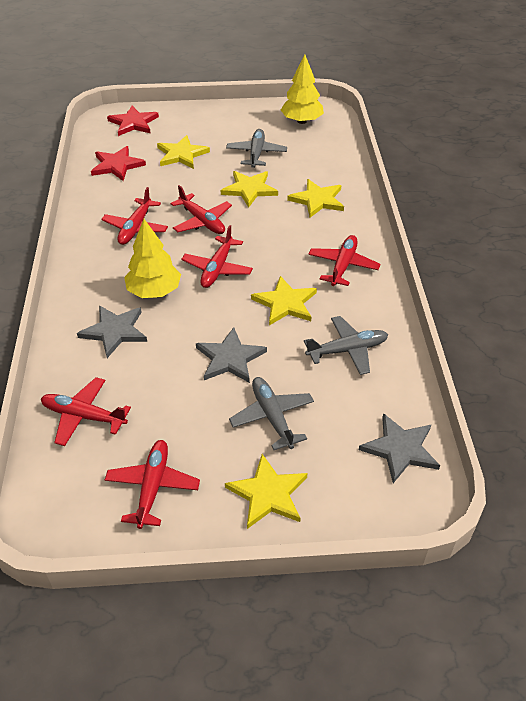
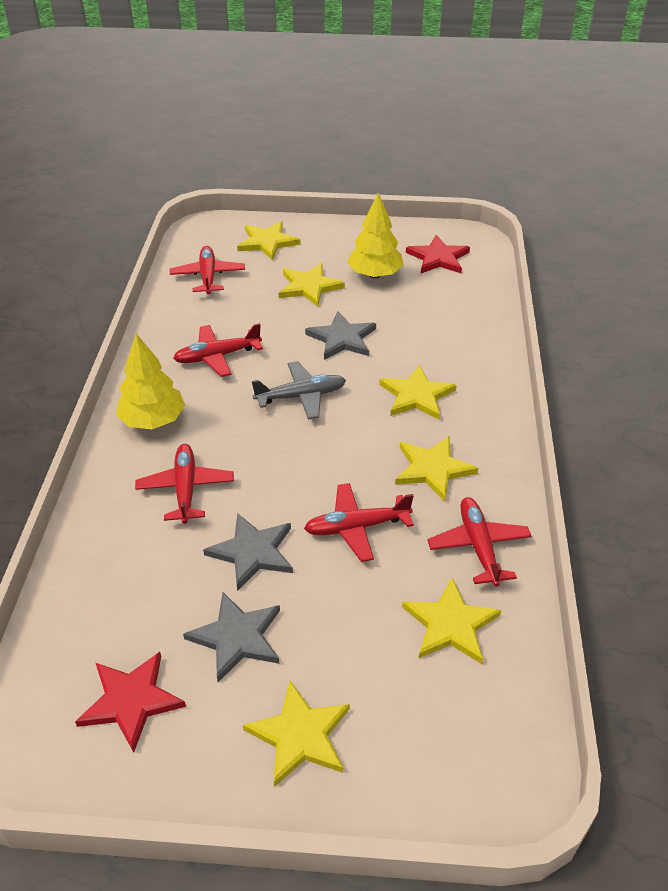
grey plane: 3 -> 1
red plane: 6 -> 5
yellow star: 5 -> 6

